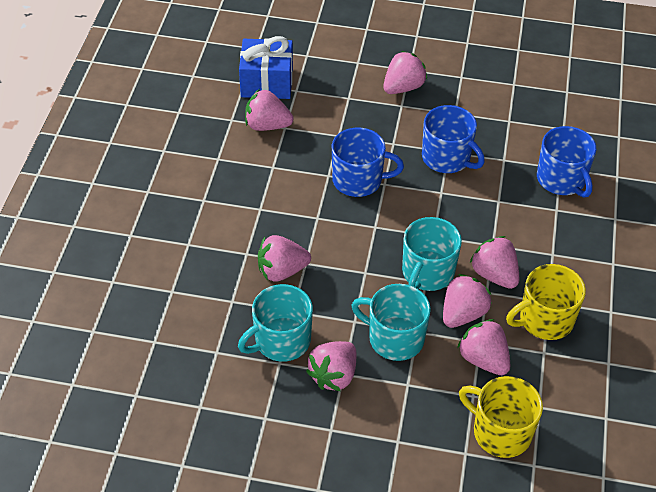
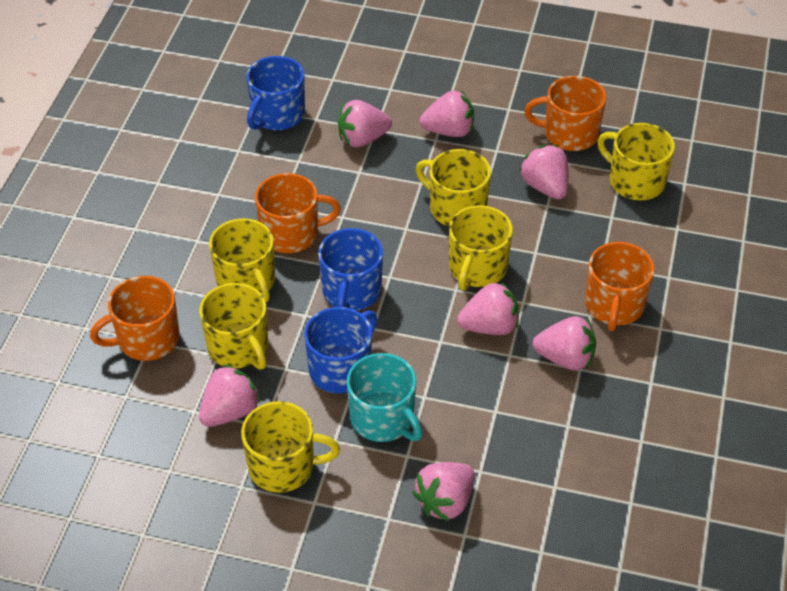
blue gift: 1 -> 0
orange mug: 0 -> 4
turquoise mug: 3 -> 1
yellow mug: 2 -> 6

